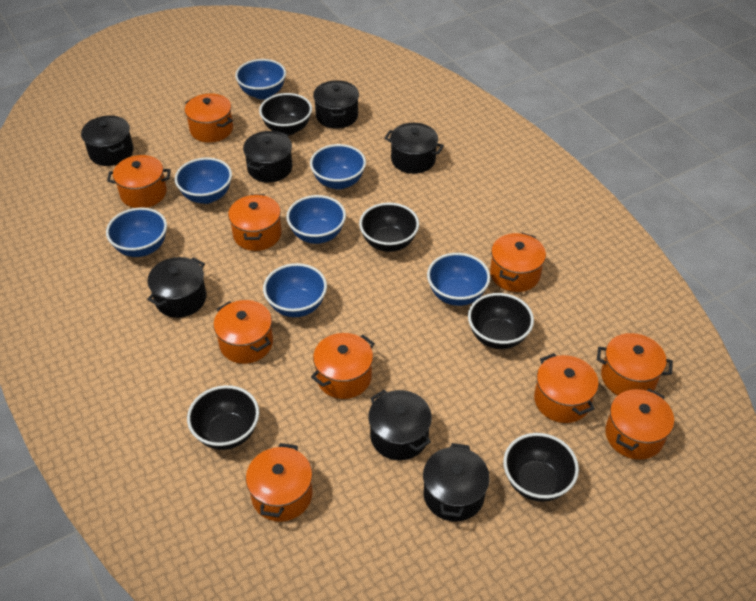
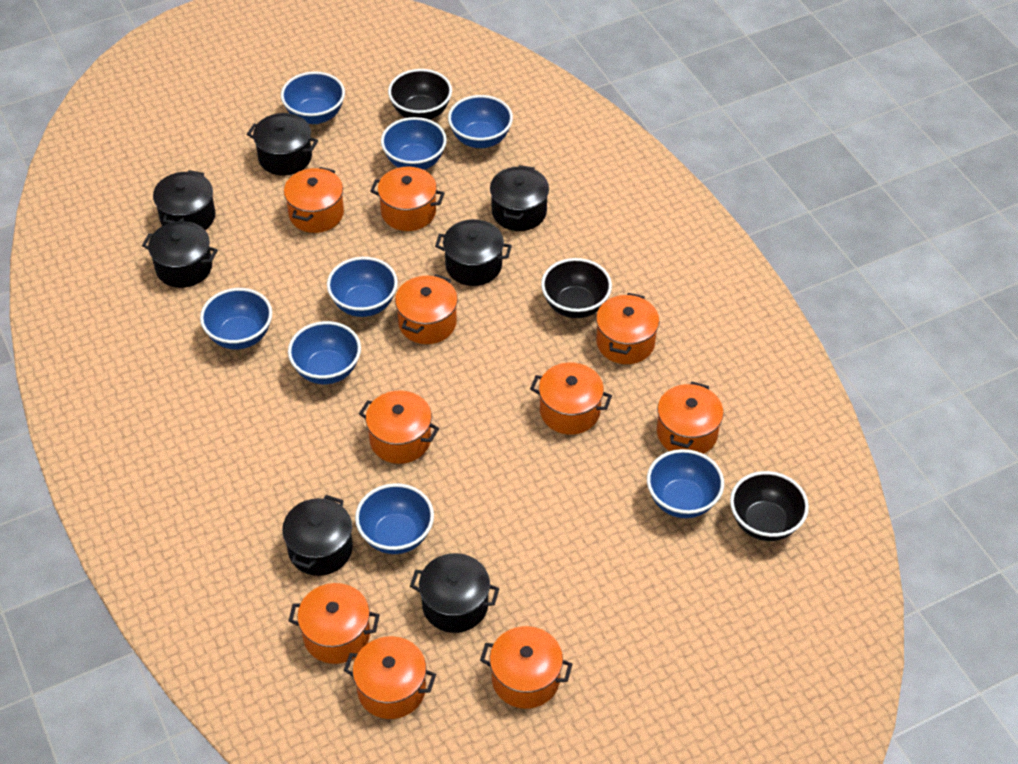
black bowl: 5 -> 3
blue bowl: 7 -> 8

